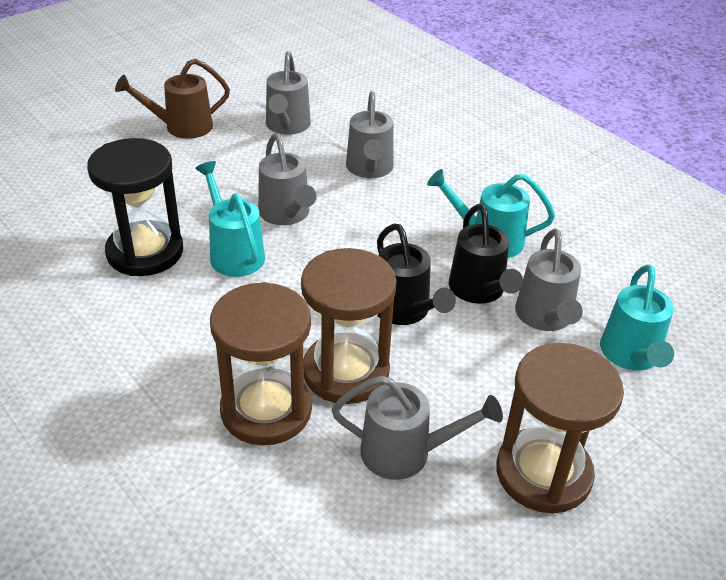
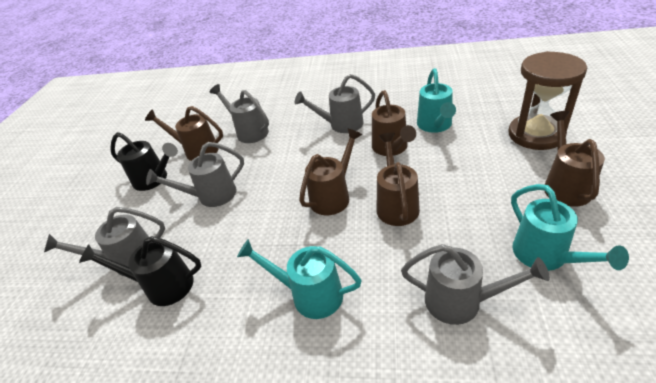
black hourglass: 1 -> 0
brown hourglass: 3 -> 1
brown watering can: 1 -> 5

